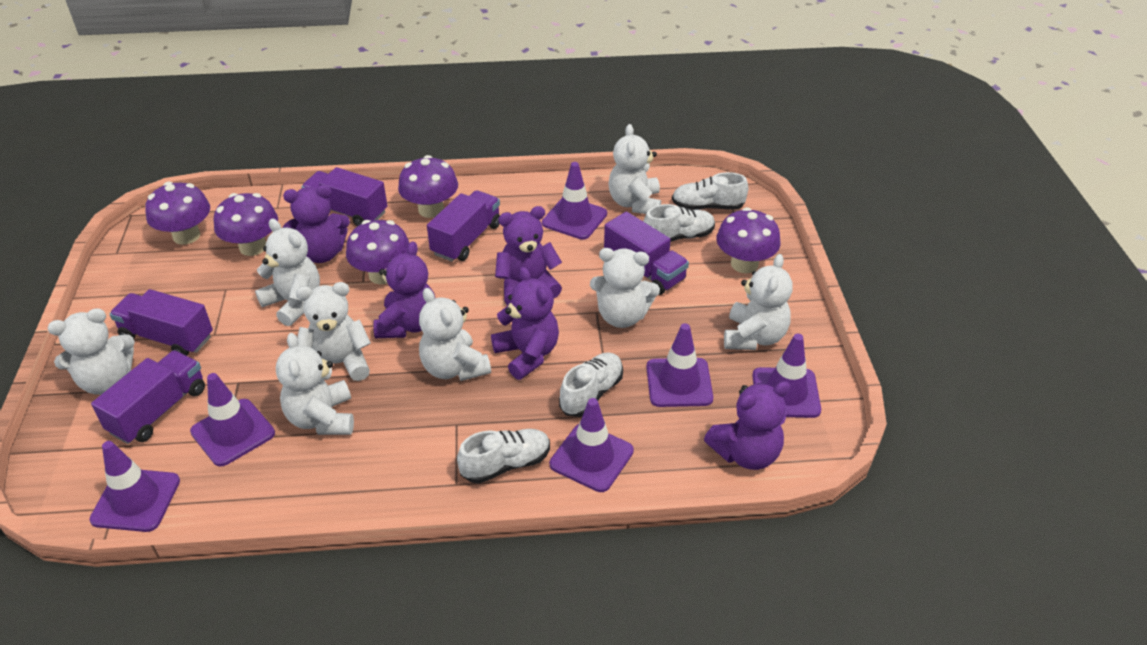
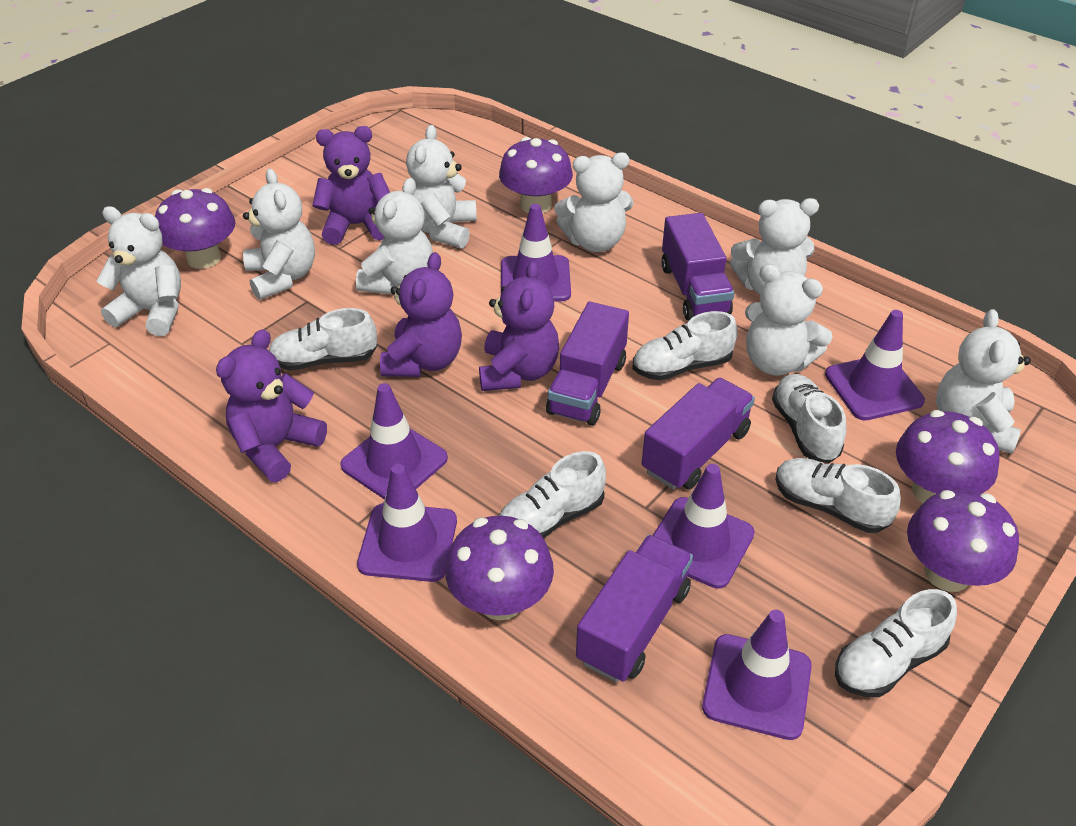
purple teddy bear: 5 -> 4
purple truck: 5 -> 4
white shoe: 4 -> 6

